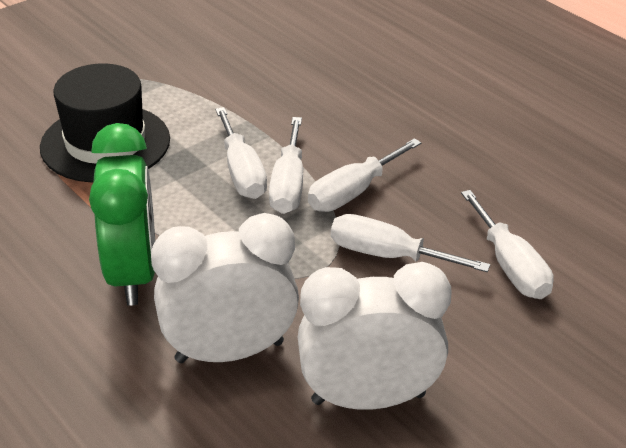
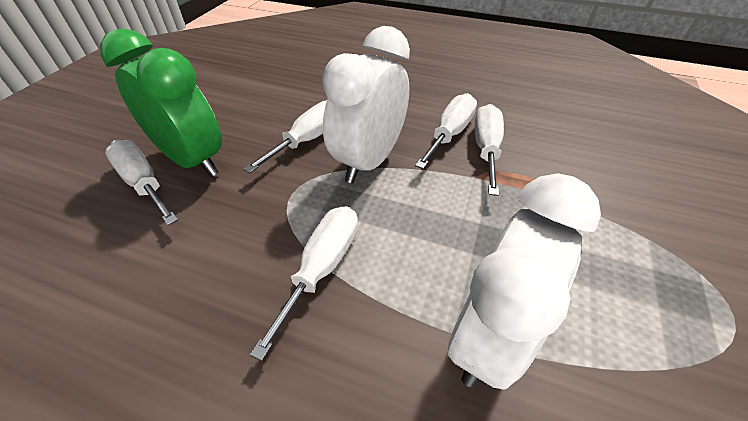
black hat: 1 -> 0

